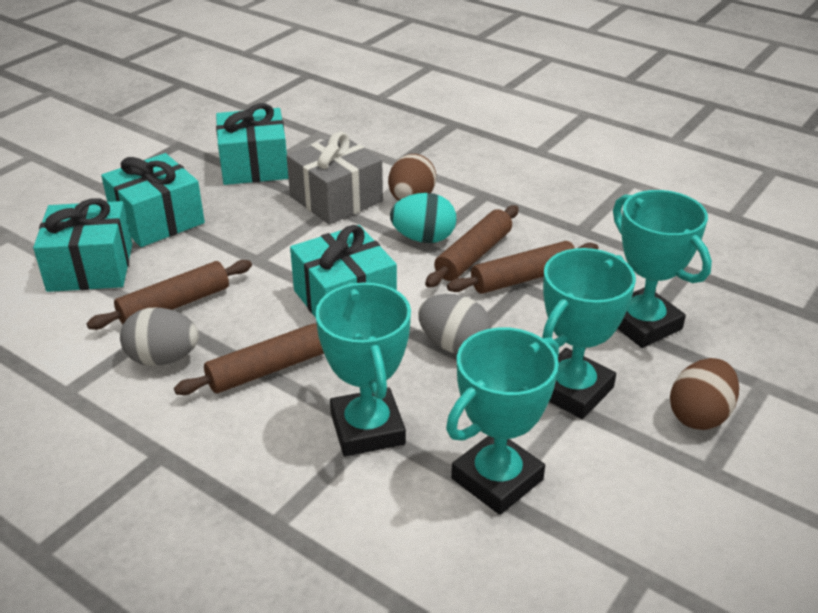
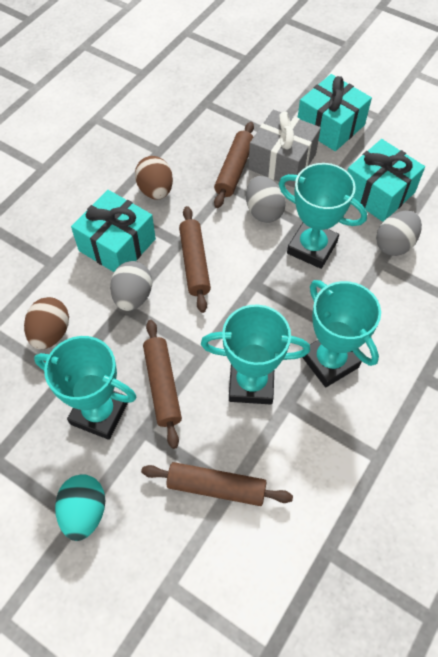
grey egg: 2 -> 3
turquoise gift: 4 -> 3

